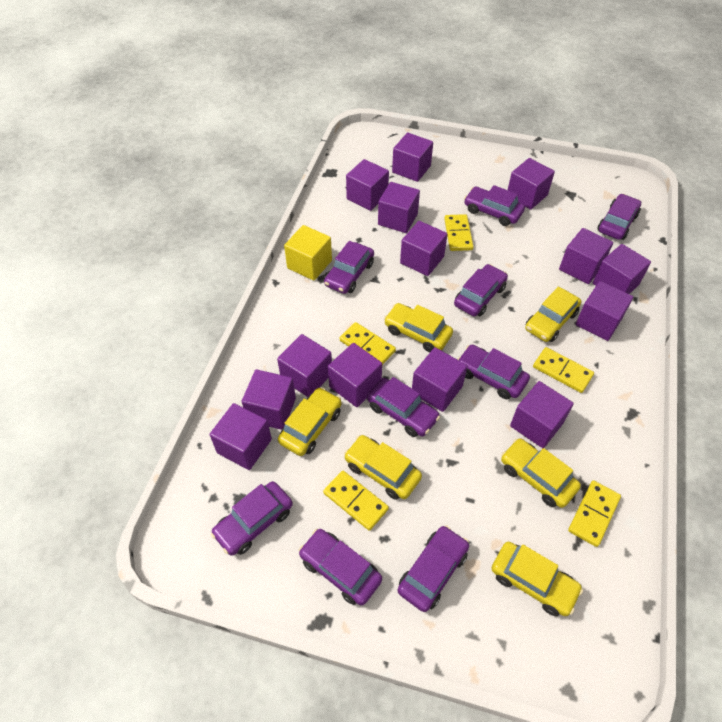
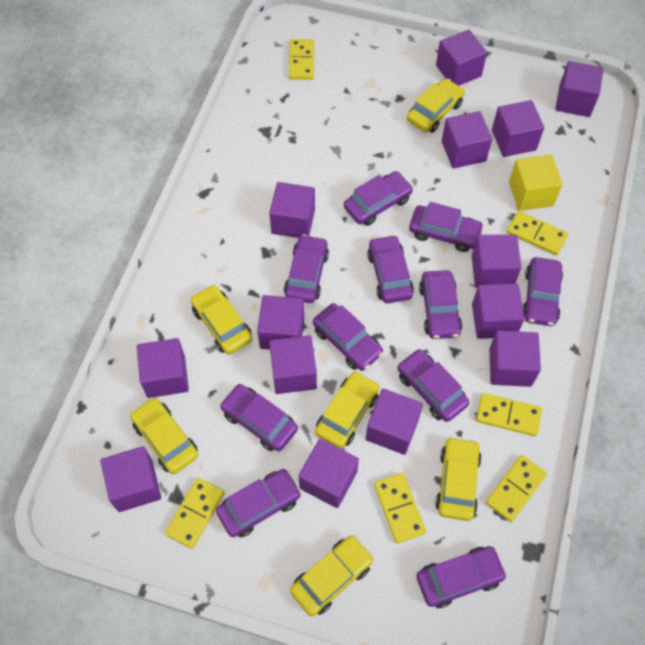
purple car: 9 -> 11
yellow domino: 5 -> 6

